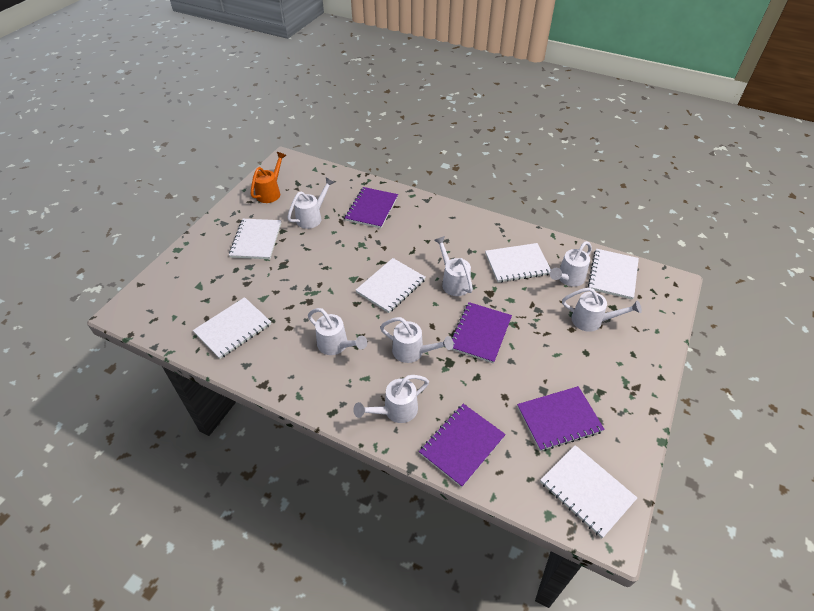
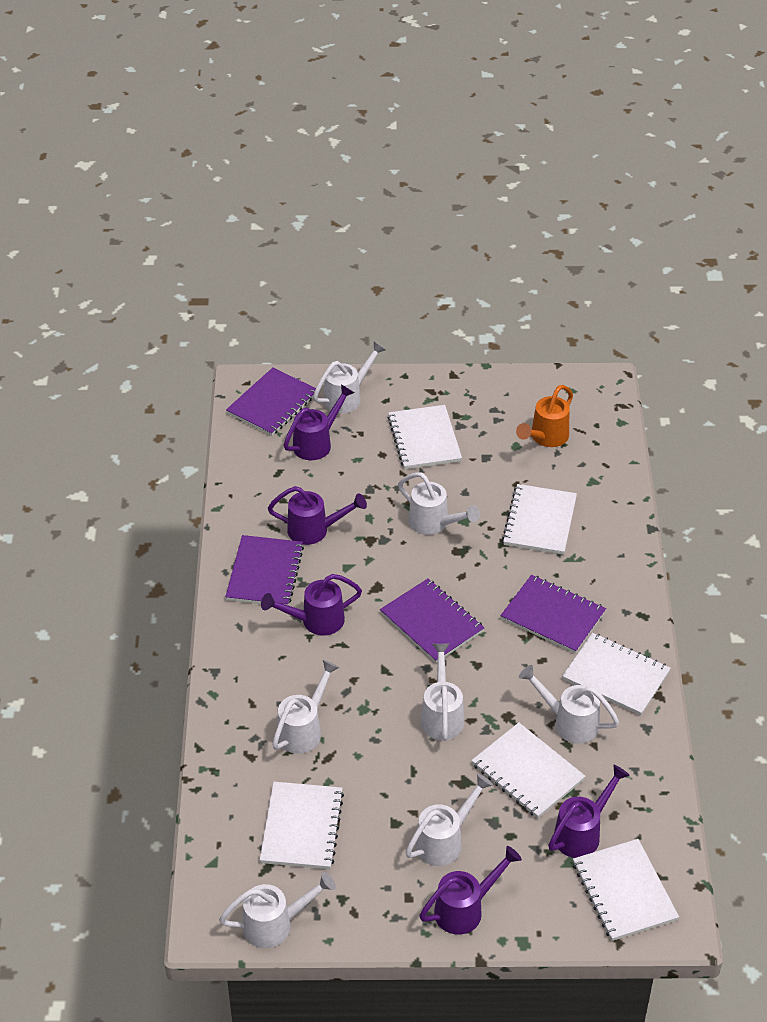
purple watering can: 0 -> 5

